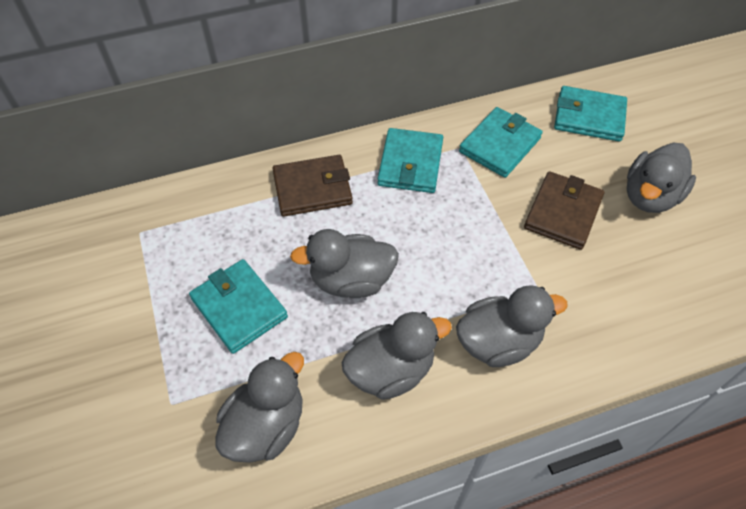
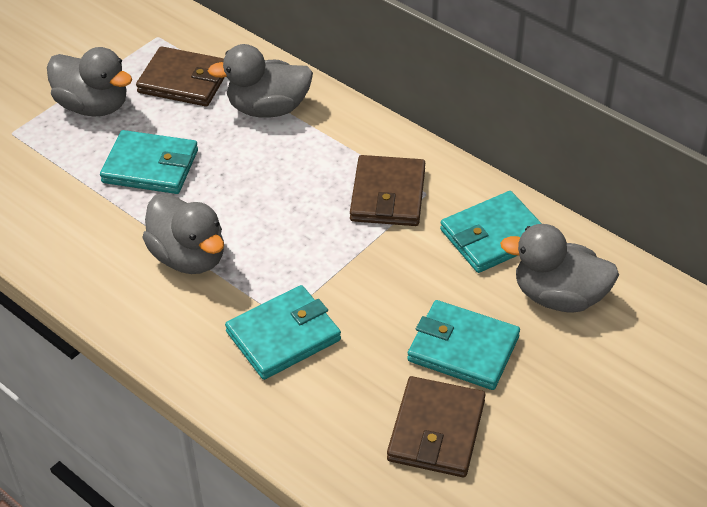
brown wallet: 2 -> 3
grey duck: 5 -> 4

